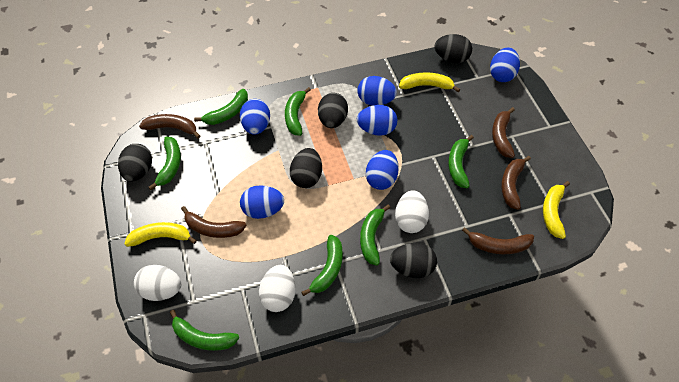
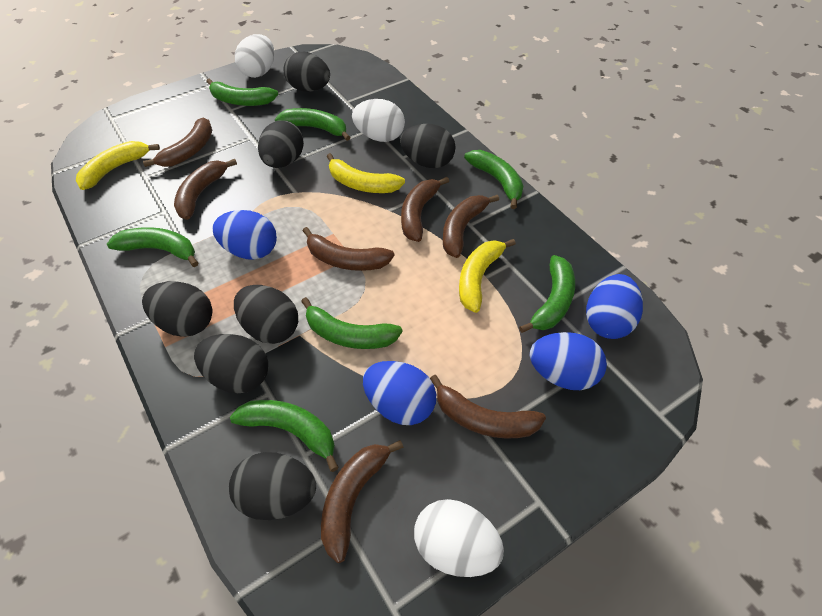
black egg: 5 -> 7
blue egg: 6 -> 4
brown banana: 5 -> 7

